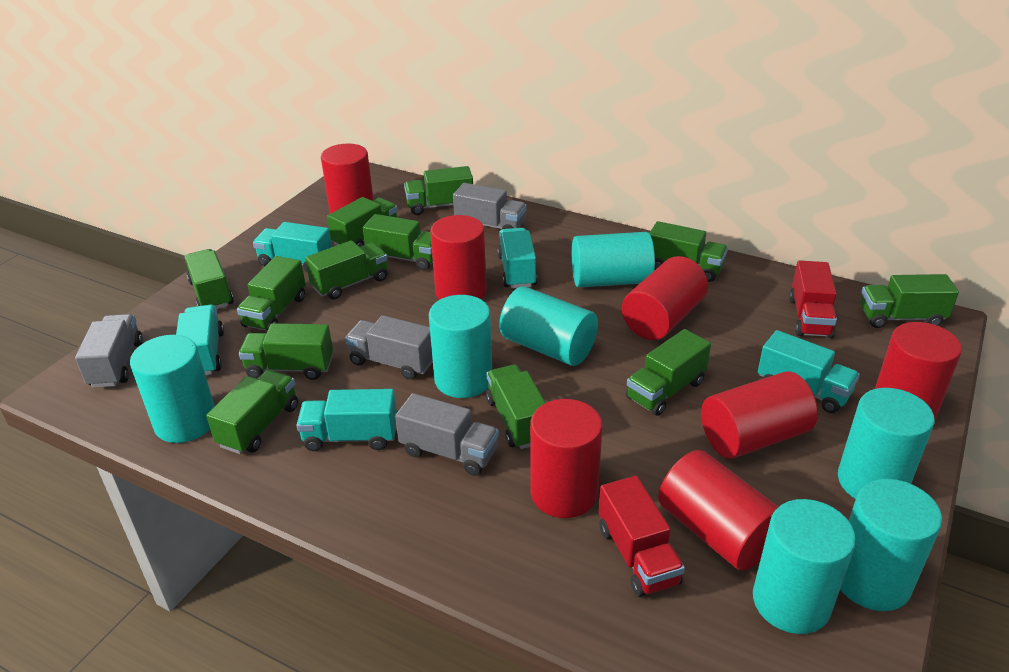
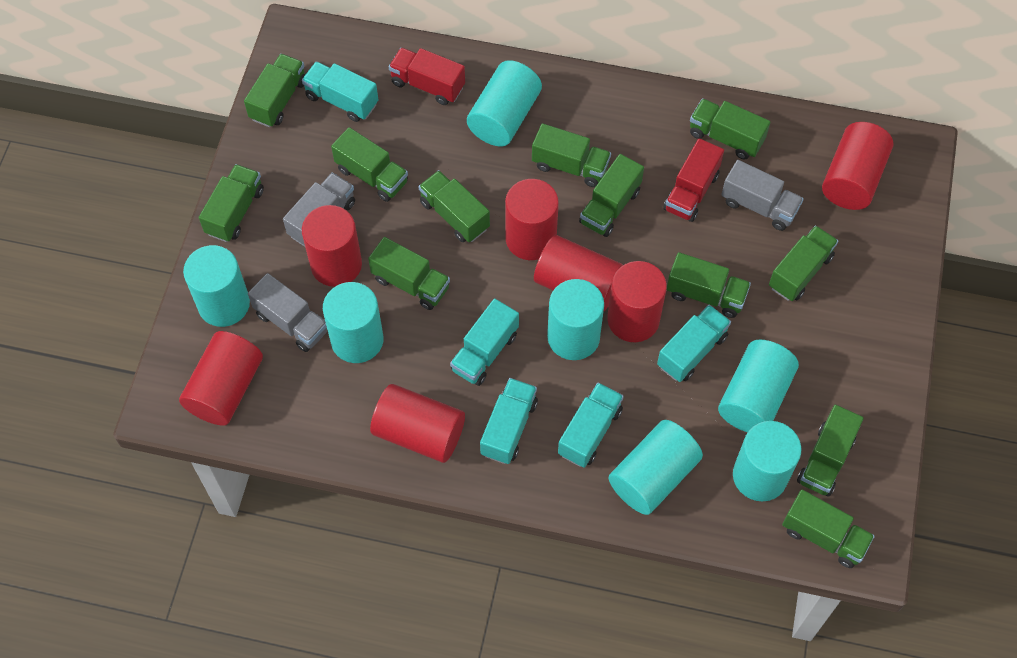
grey truck: 4 -> 3

